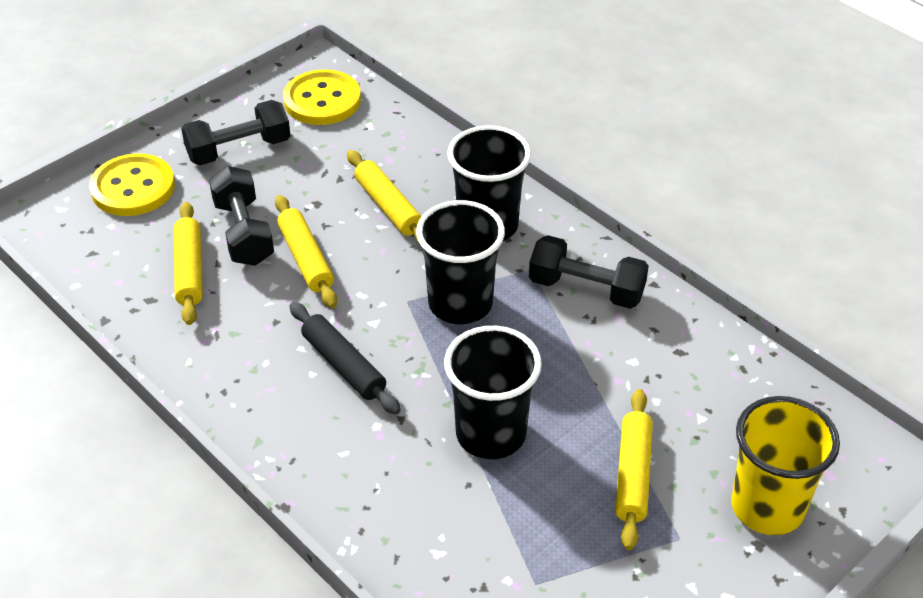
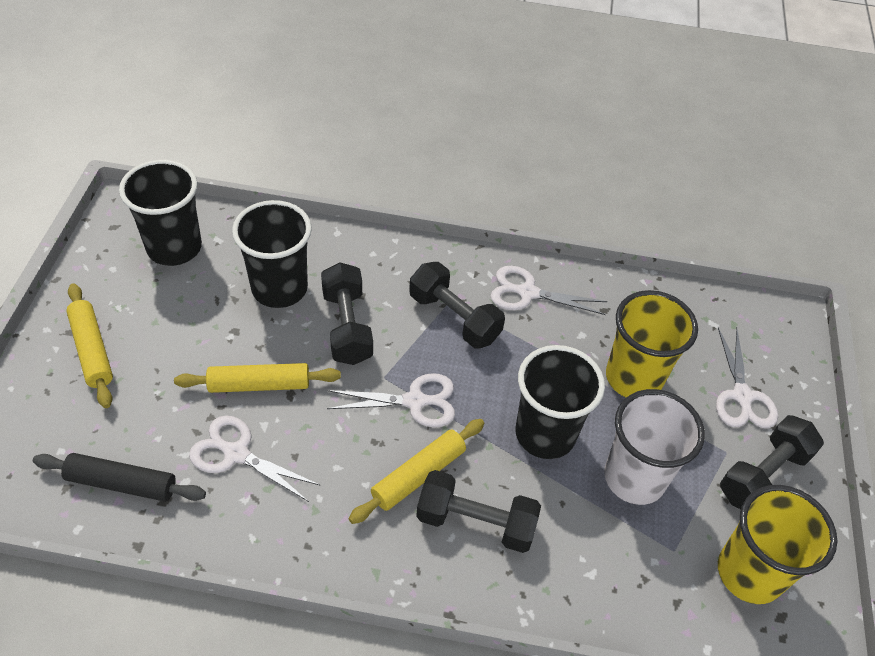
black dumbbell: 3 -> 4
white cup: 0 -> 1
white scissors: 0 -> 4
yellow button: 2 -> 0
yellow cup: 1 -> 2
yellow rolling pin: 4 -> 3

